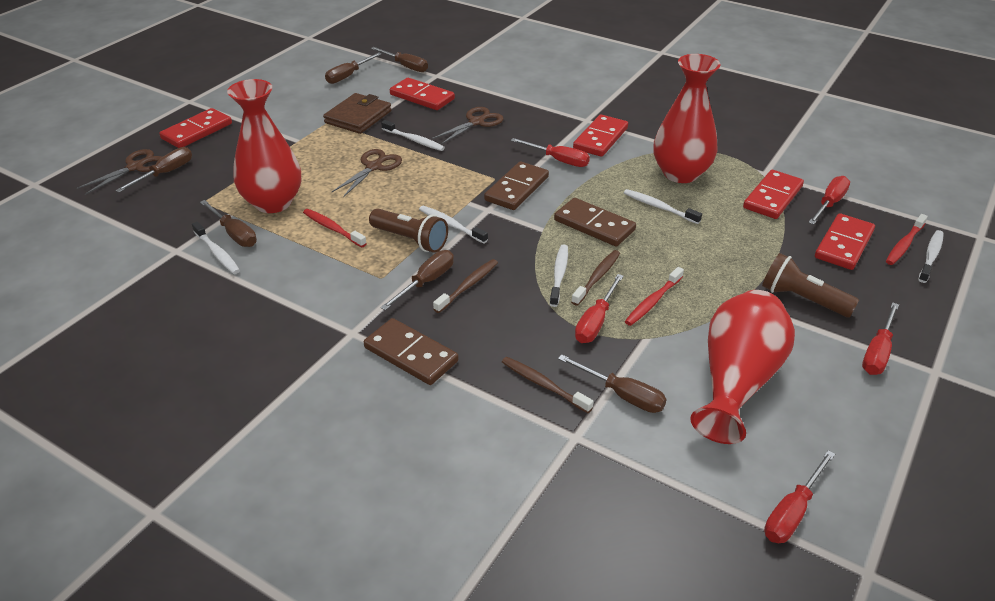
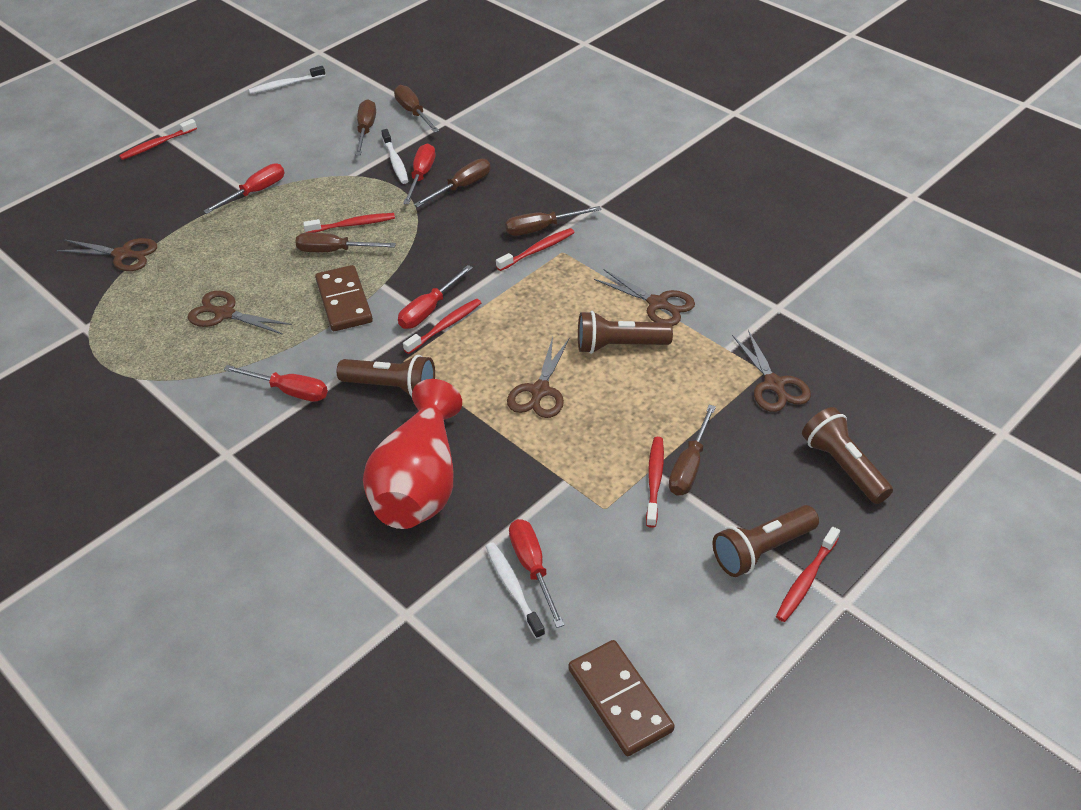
brown domino: 3 -> 2
brown flashlight: 2 -> 4
brown scissors: 3 -> 5
brown toothbrush: 3 -> 0
brown wallet: 1 -> 0
red domino: 5 -> 0
red toothbrush: 3 -> 6
red vase: 3 -> 1
white toothbrush: 6 -> 3

